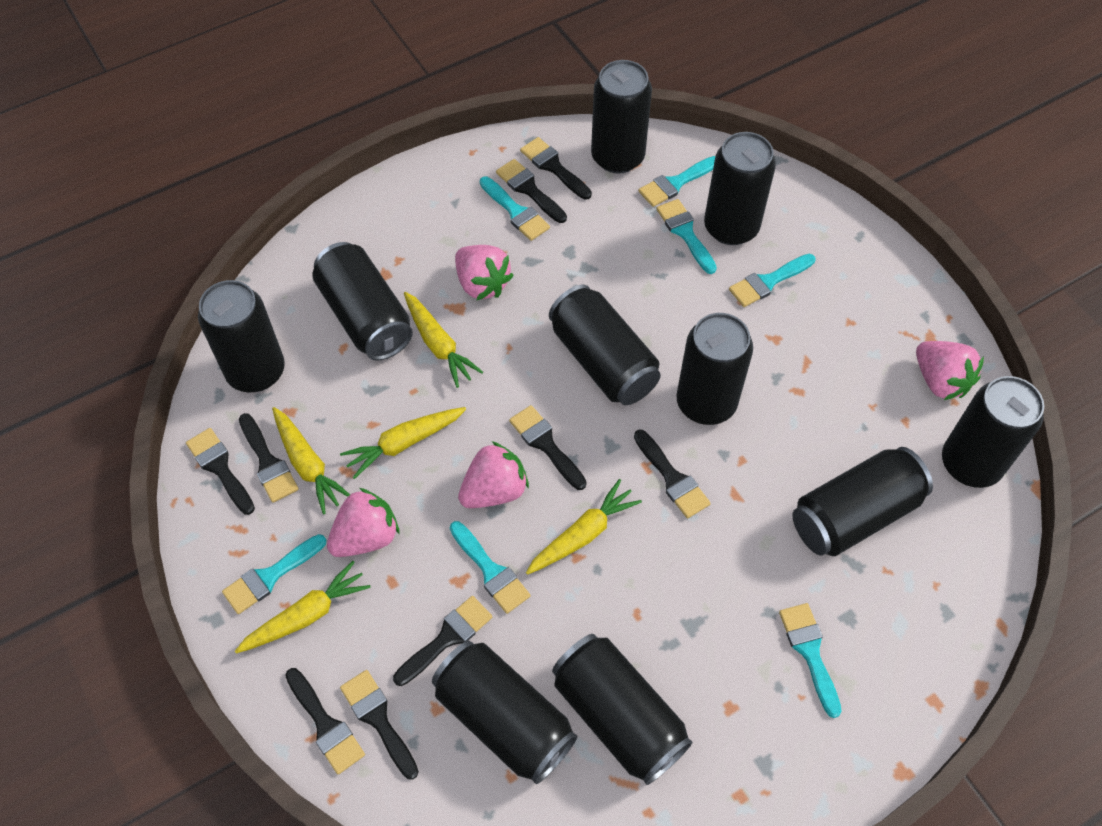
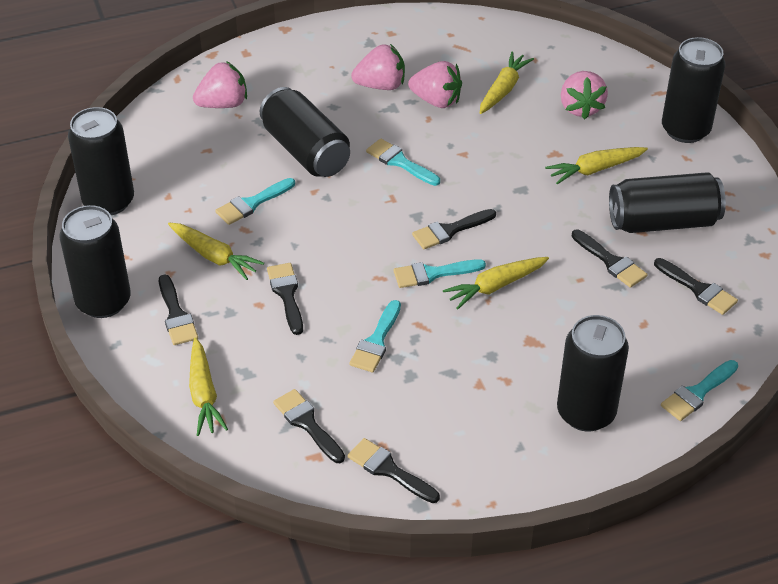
black brush: 9 -> 7
black can: 10 -> 6
turquoise brush: 7 -> 5

